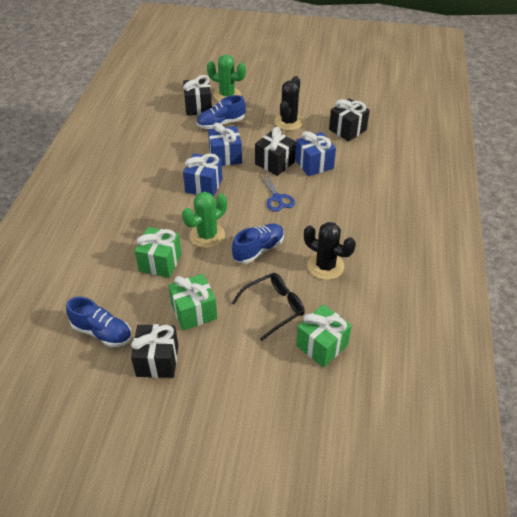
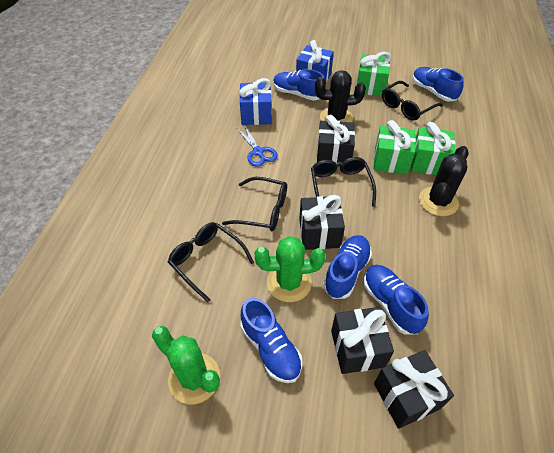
black glasses: 1 -> 4
blue gift: 3 -> 2
blue shoe: 3 -> 5

